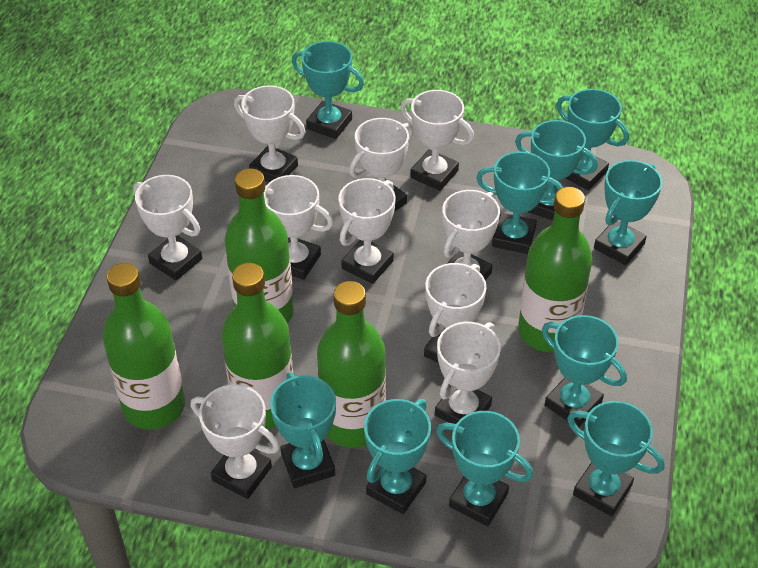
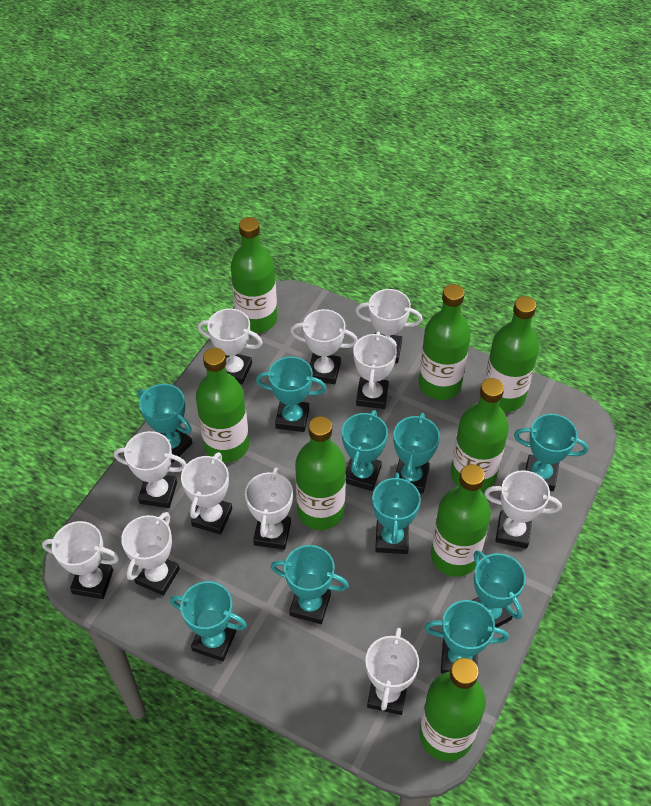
green bottle: 5 -> 8
white trophy: 10 -> 11

